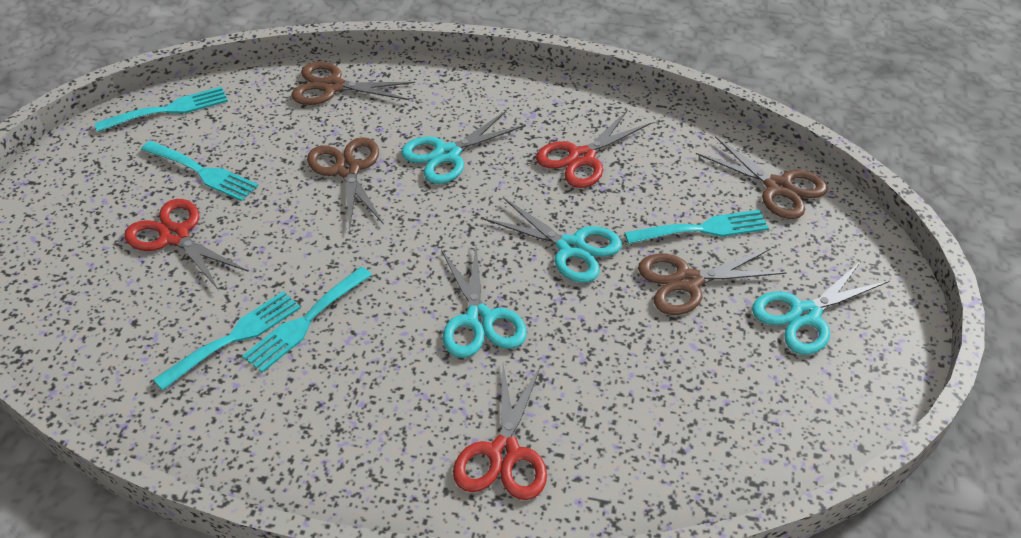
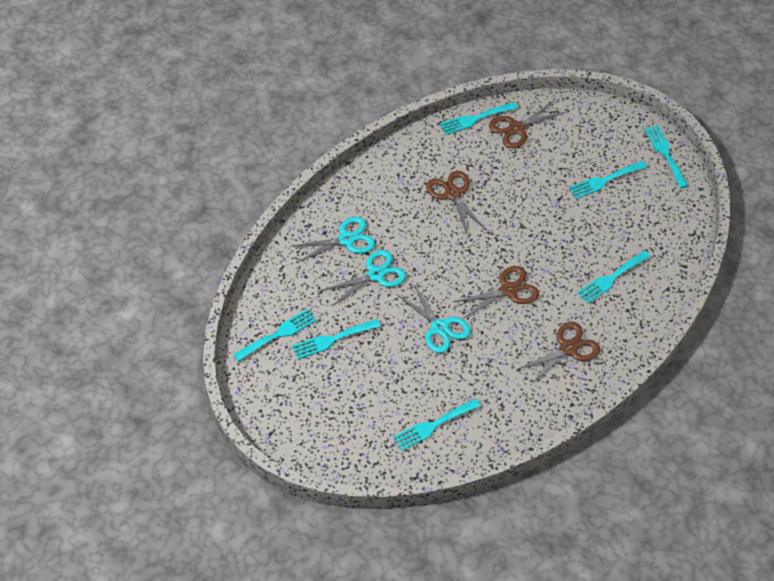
red scissors: 3 -> 0
turquoise fork: 5 -> 7
turquoise scissors: 4 -> 3

